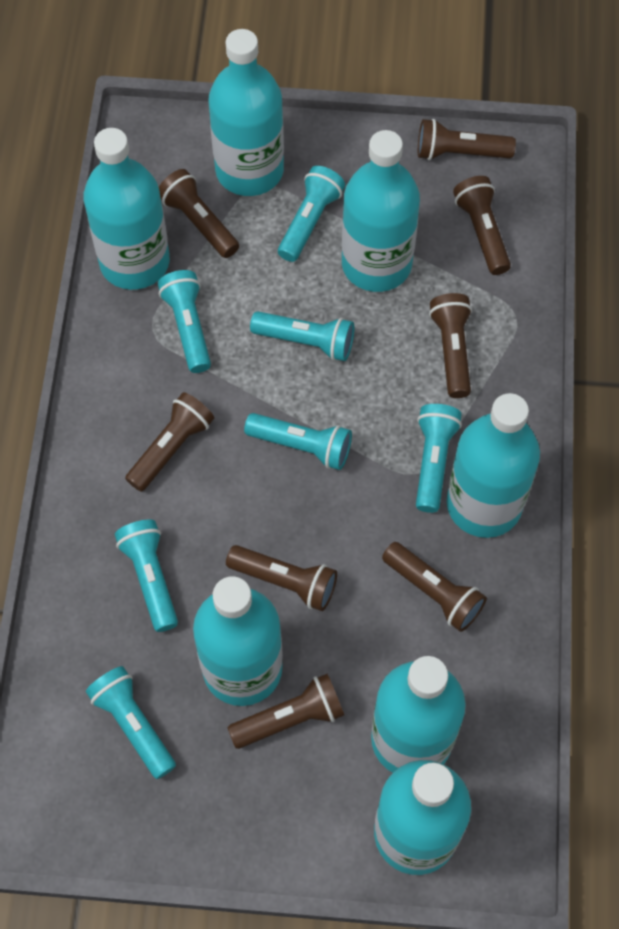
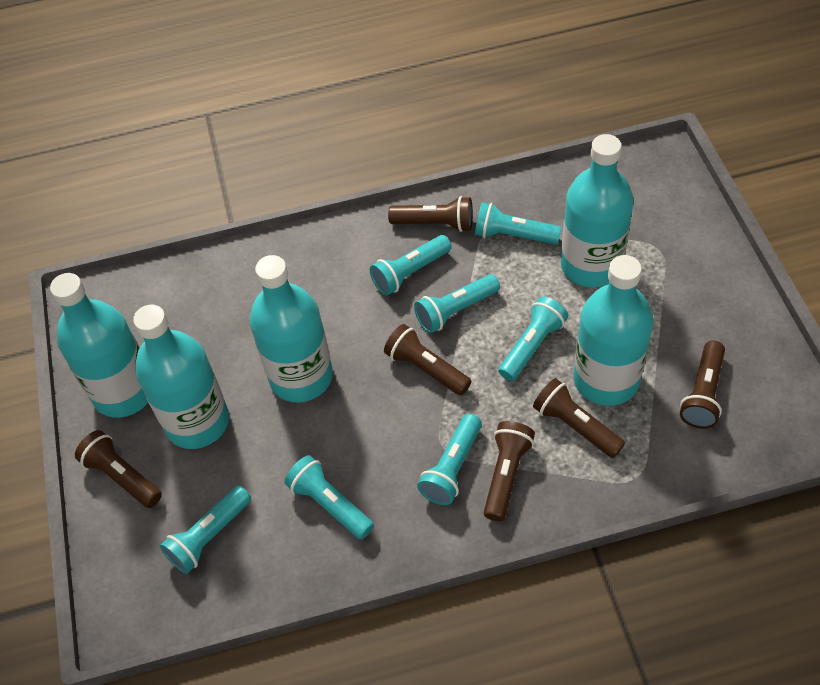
brown flashlight: 8 -> 6
turquoise bottle: 7 -> 5

